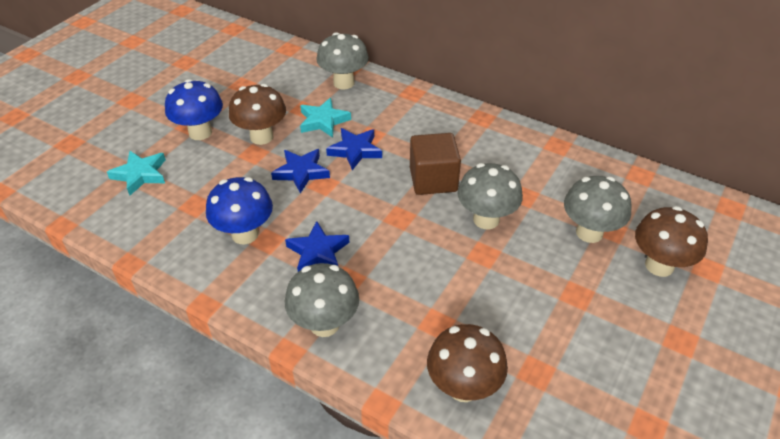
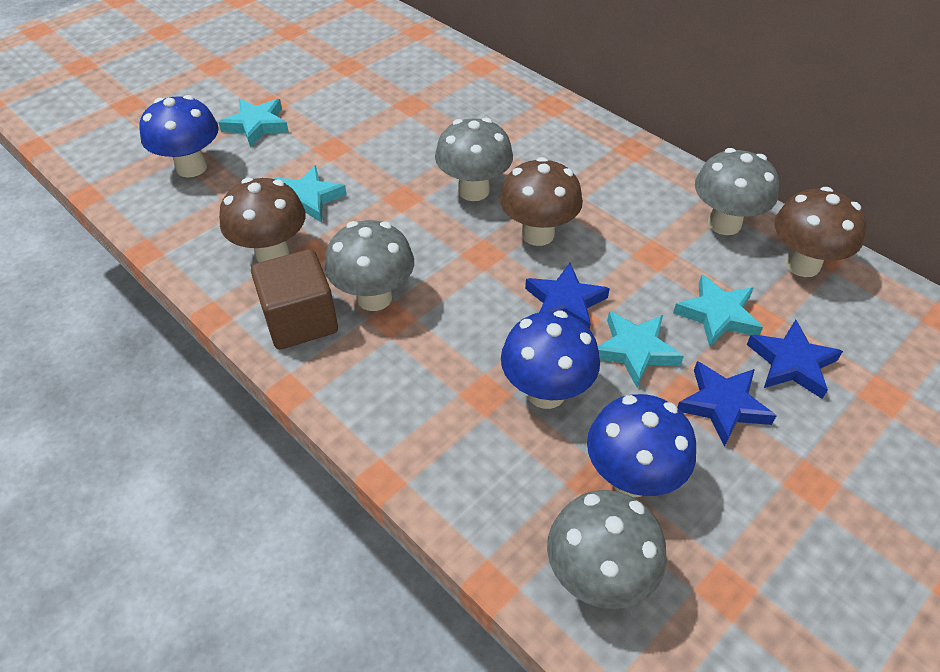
blue mushroom: 2 -> 3
turquoise star: 2 -> 4

